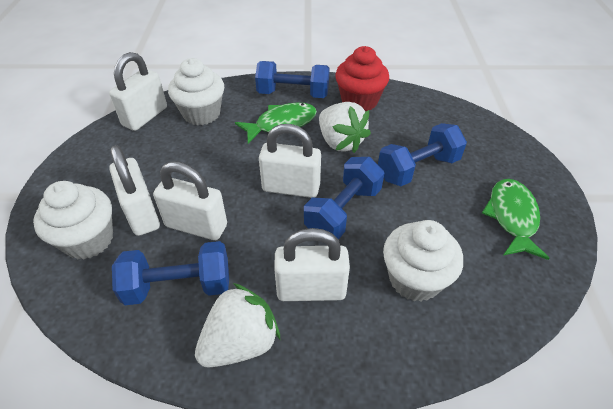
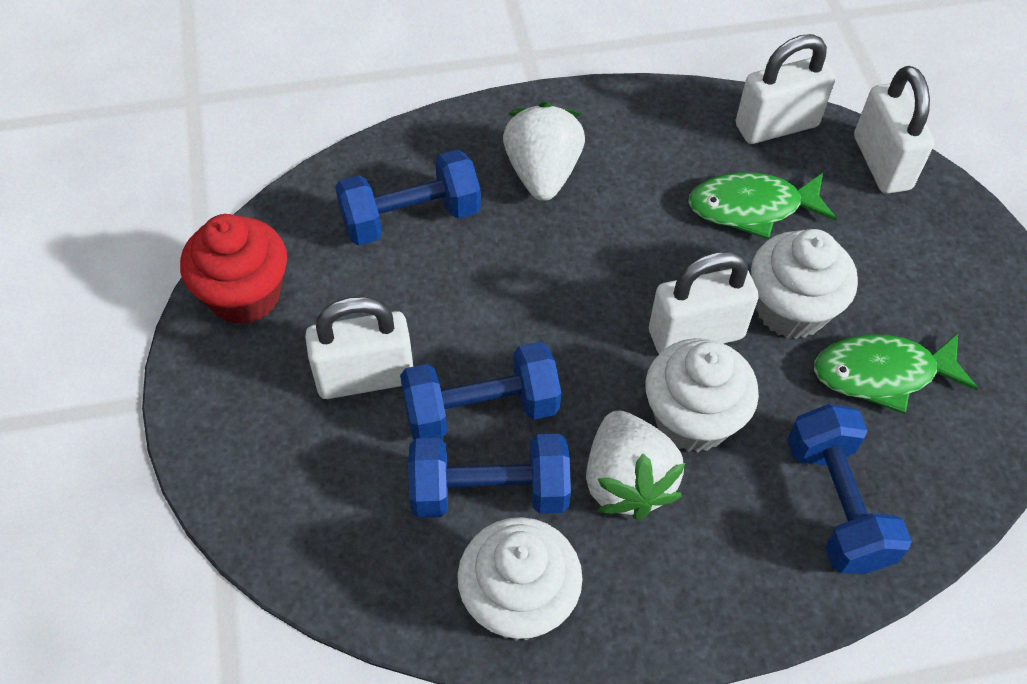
white padlock: 5 -> 4

